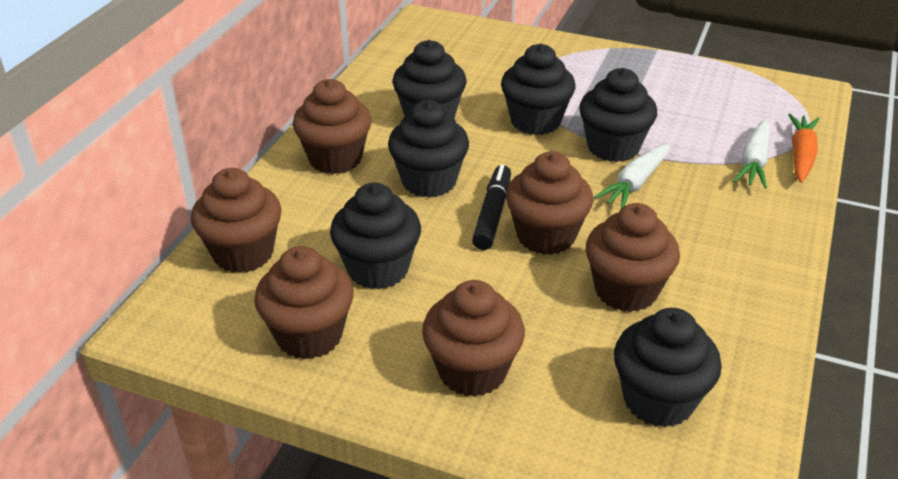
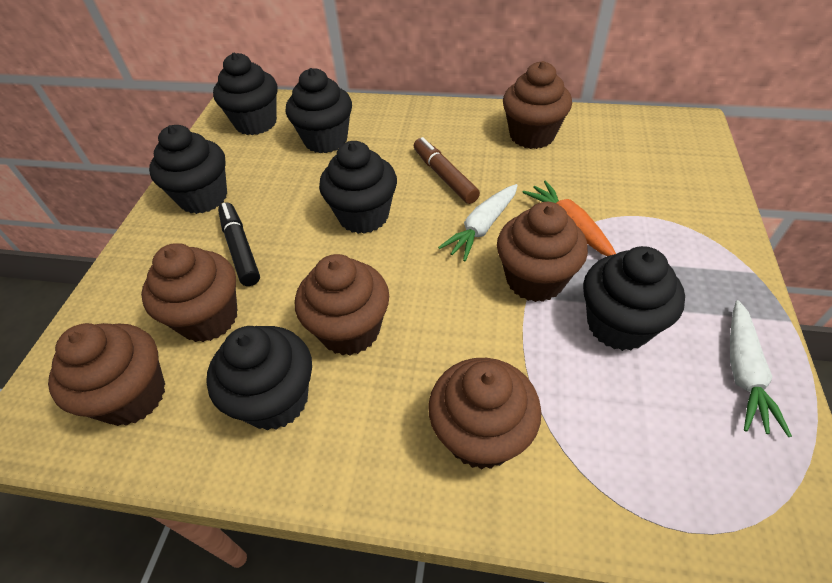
brown marker: 0 -> 1

